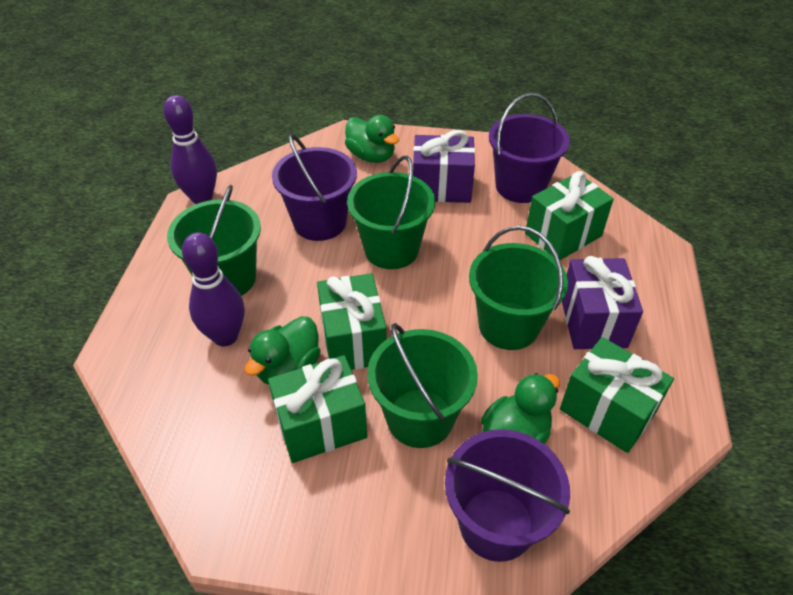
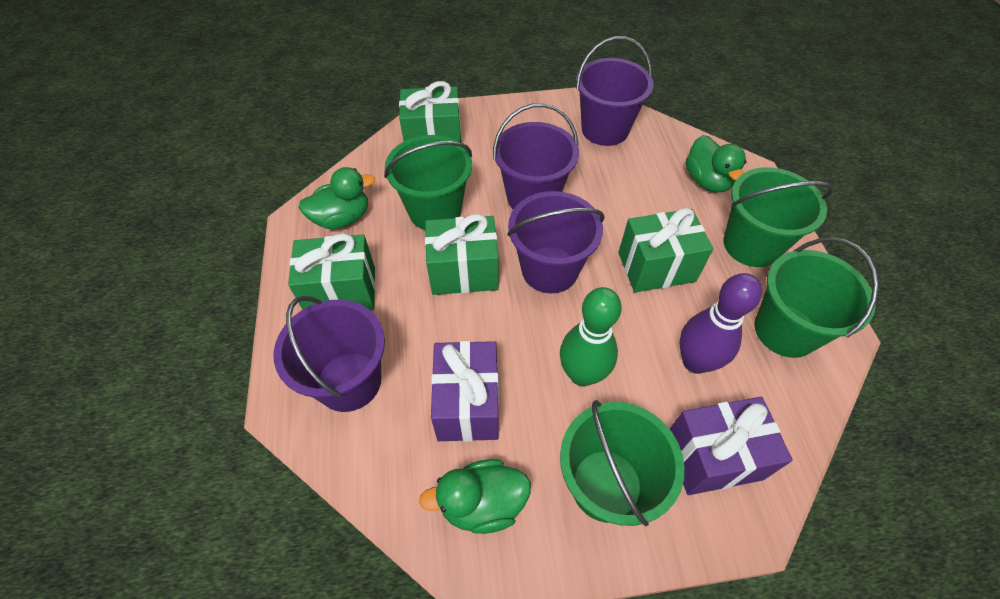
green bowling pin: 0 -> 1
purple bowling pin: 2 -> 1
purple bucket: 3 -> 4

